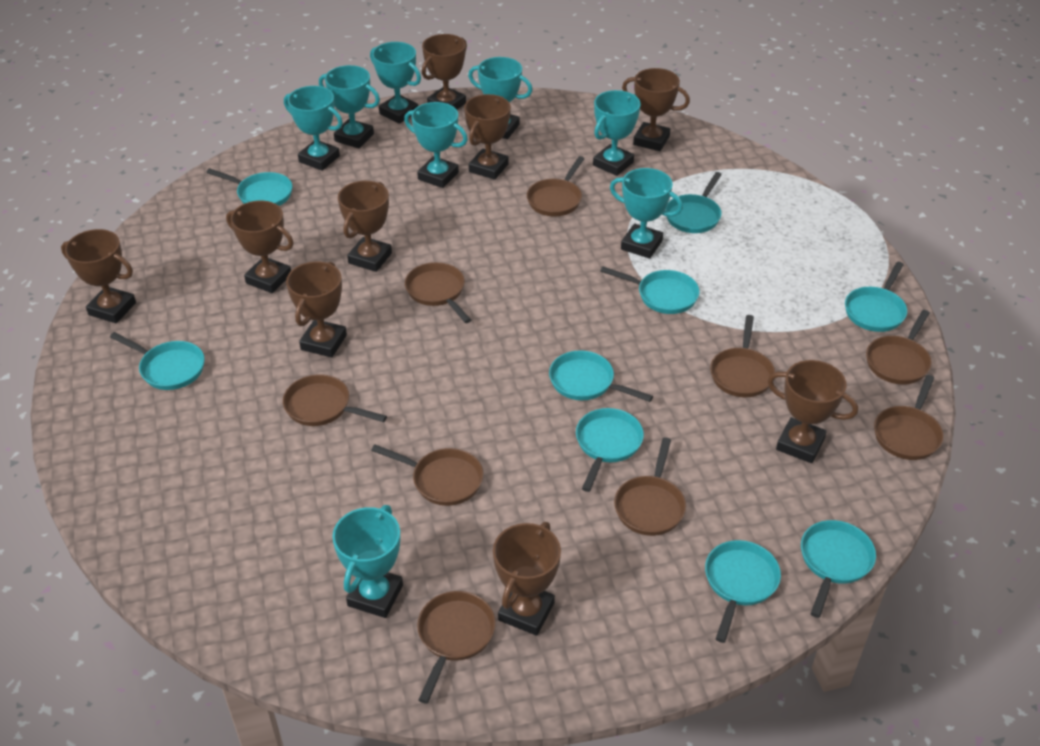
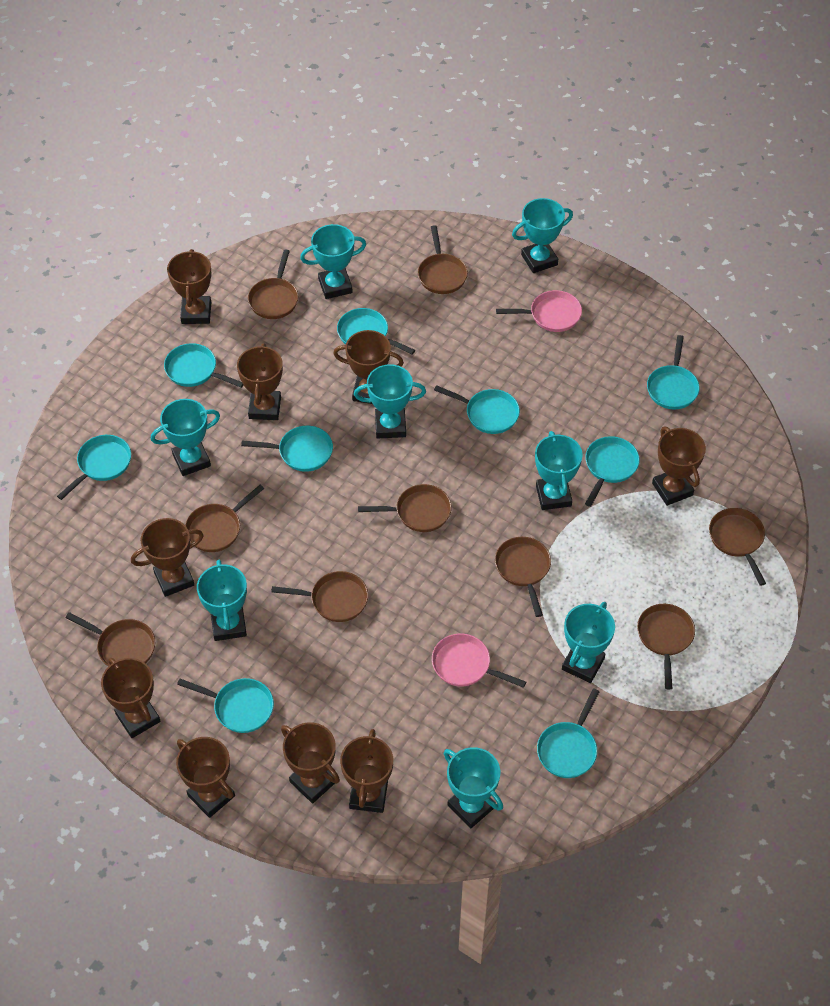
pink pan: 0 -> 2

